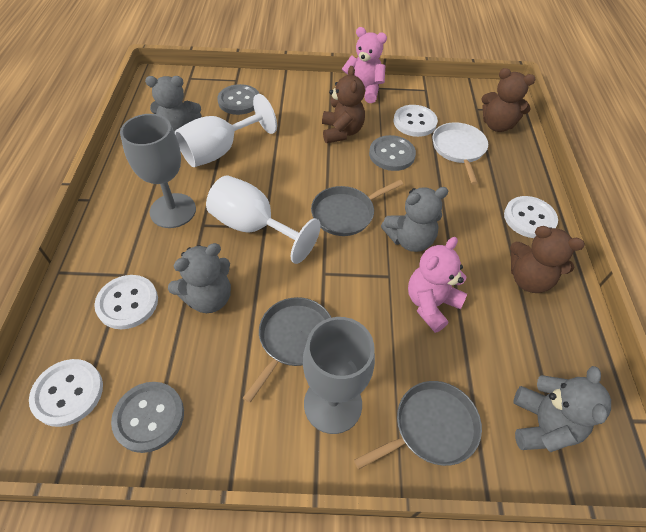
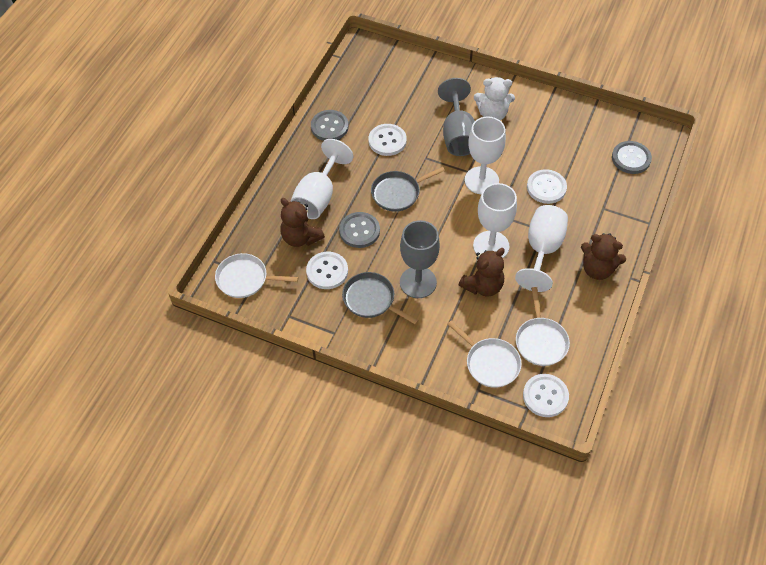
grey pan: 3 -> 2
grey teddy bear: 4 -> 0
pink teddy bear: 2 -> 0
white goblet: 2 -> 4
white pan: 1 -> 3
white teddy bear: 0 -> 1

